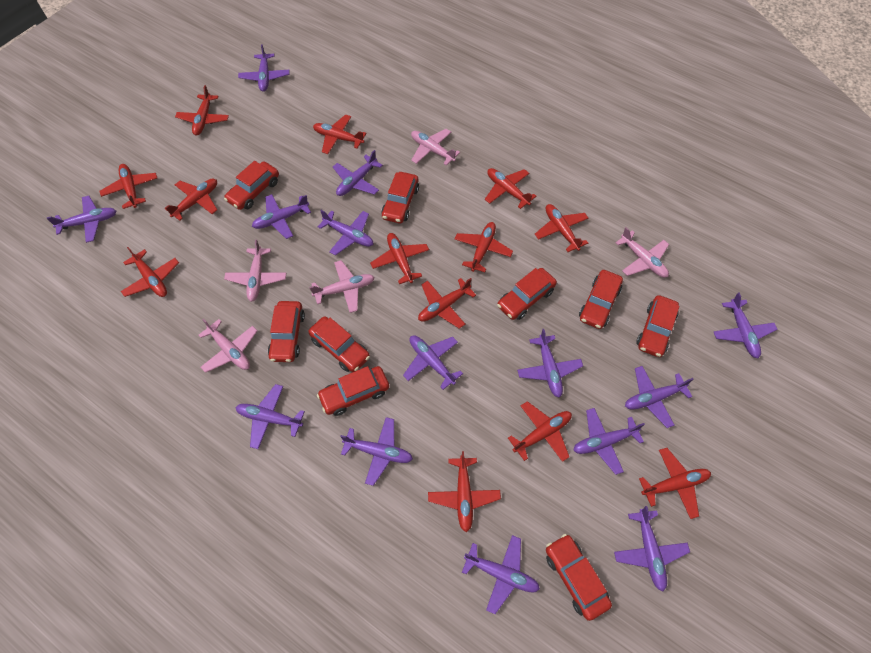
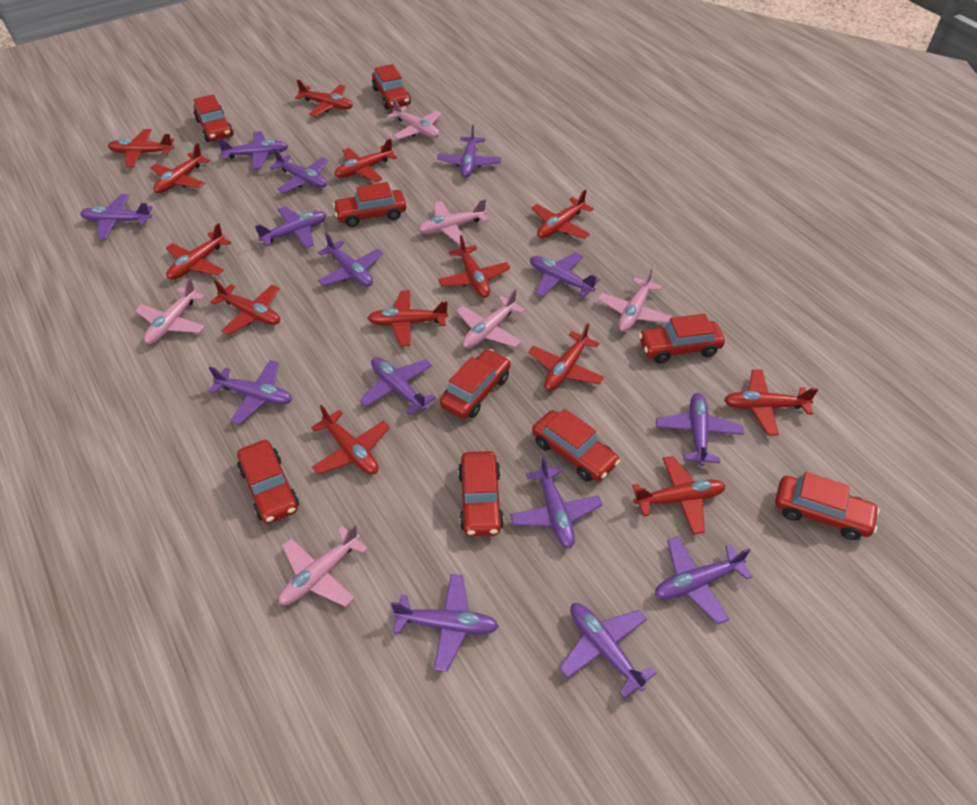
pink plane: 5 -> 6

